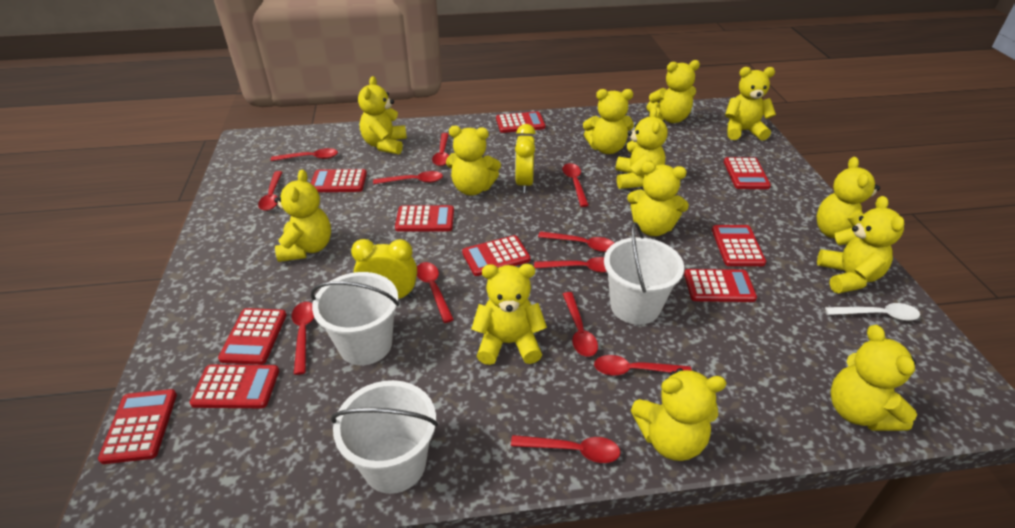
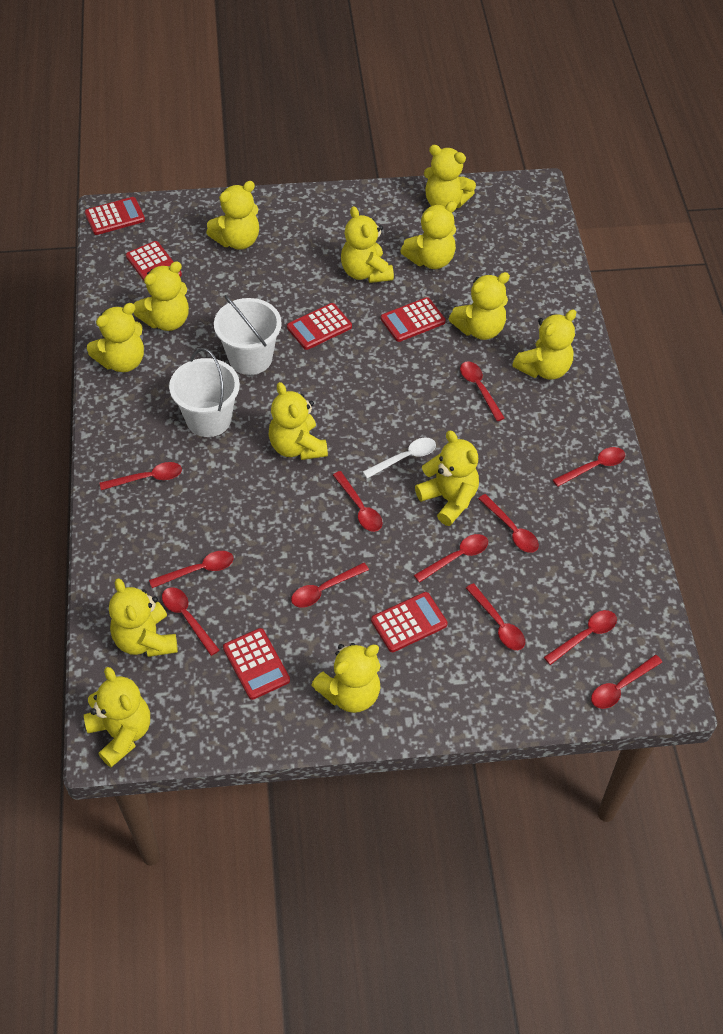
red calculator: 10 -> 6
white bucket: 3 -> 2
yellow clock: 2 -> 0

